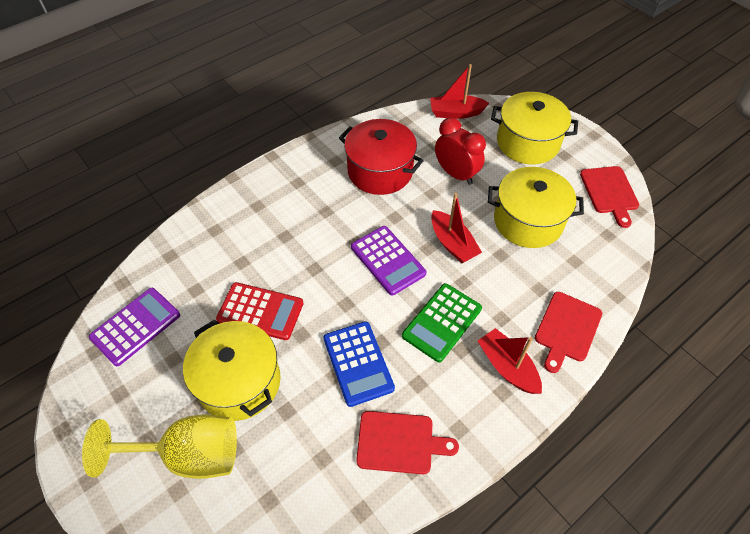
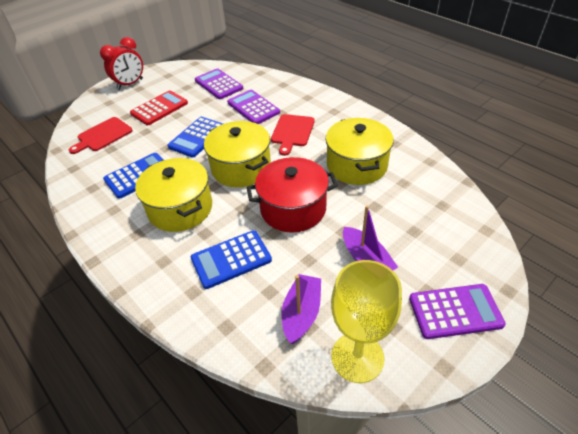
blue calculator: 1 -> 3
green calculator: 1 -> 0
purple boat: 0 -> 2
purple calculator: 2 -> 3
red boat: 3 -> 0
red cutting board: 3 -> 2

